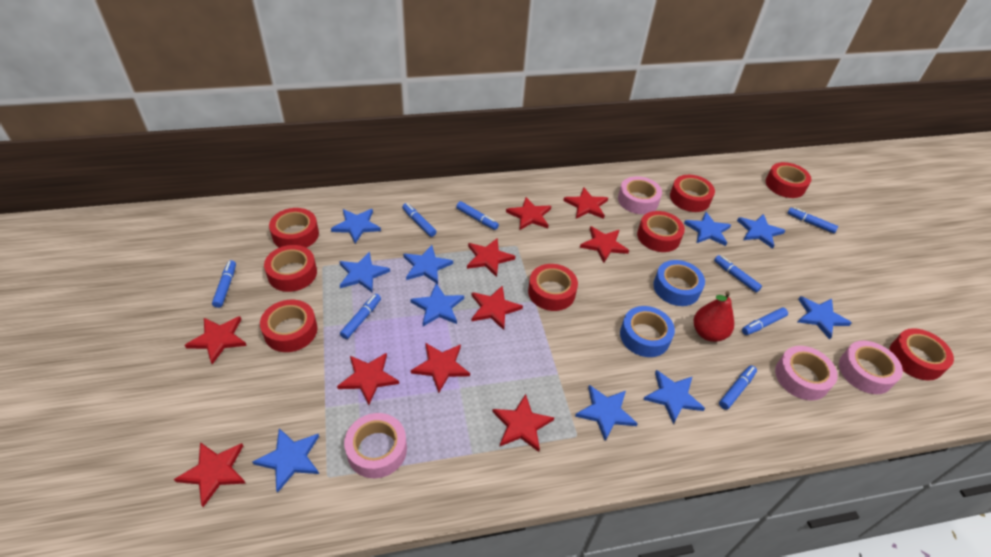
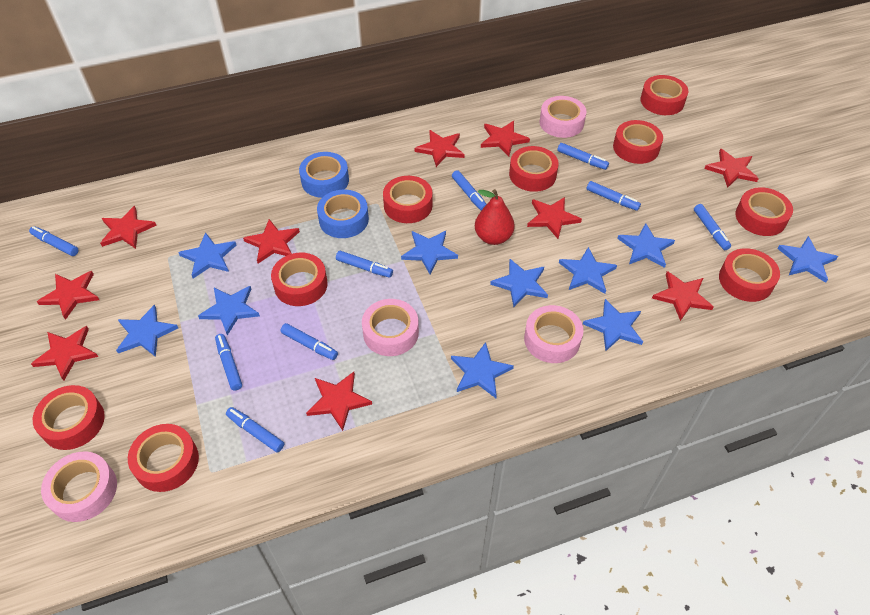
blue marker: 8 -> 9
red tape: 8 -> 9

